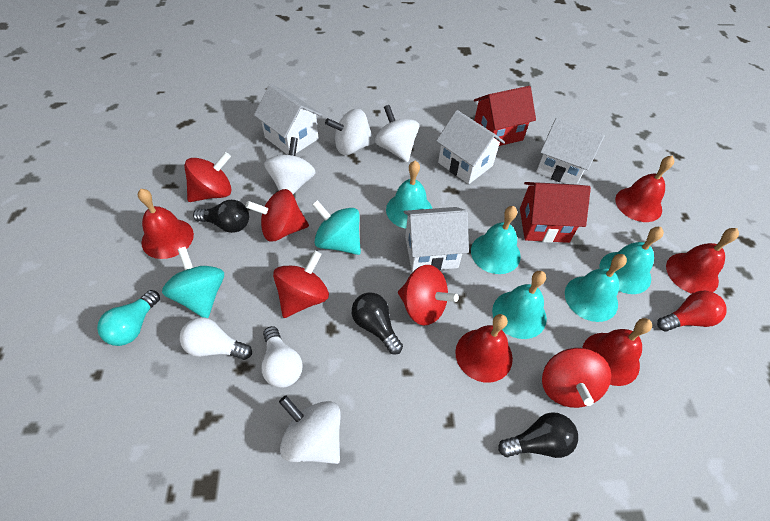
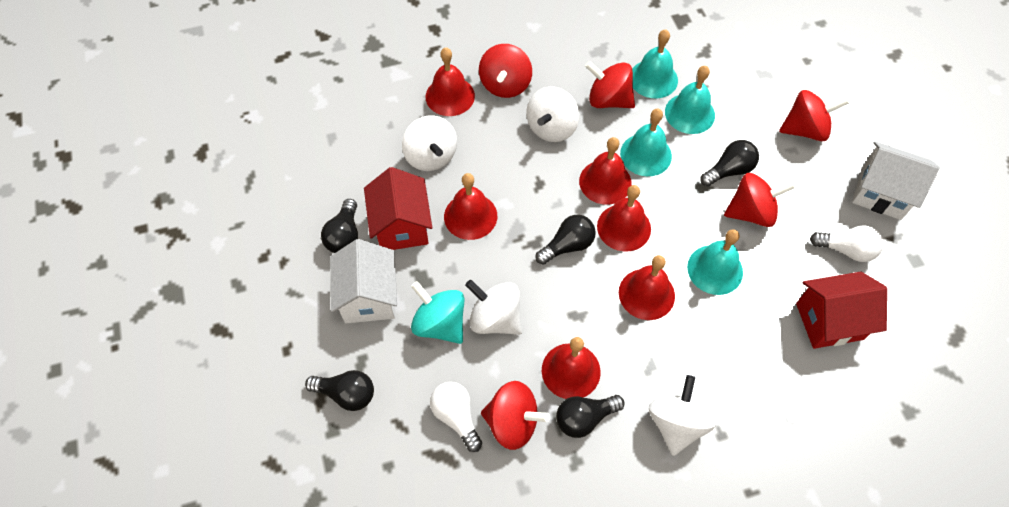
black light bulb: 3 -> 5
red bell: 5 -> 6
red light bulb: 1 -> 0
turquoise bell: 5 -> 4
turquoise light bulb: 1 -> 0
turquoise spinning top: 2 -> 1
white house: 4 -> 2

